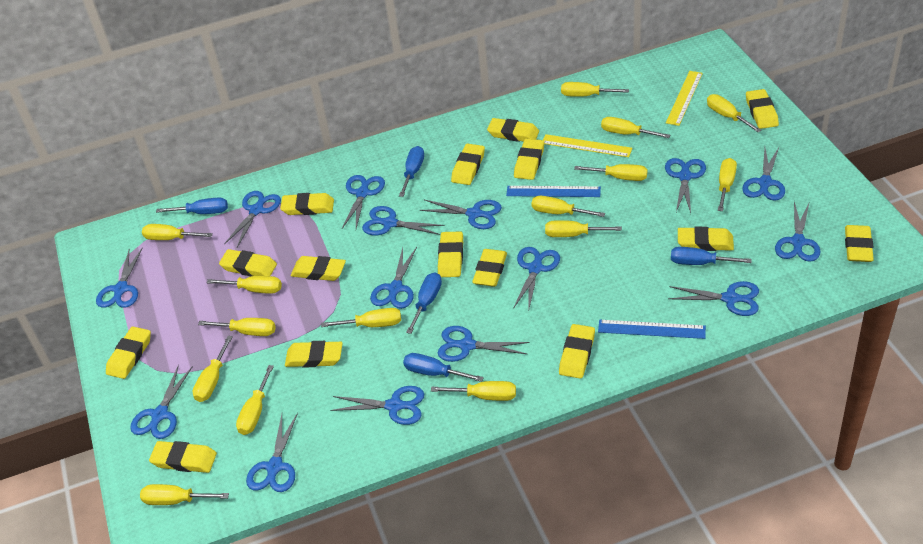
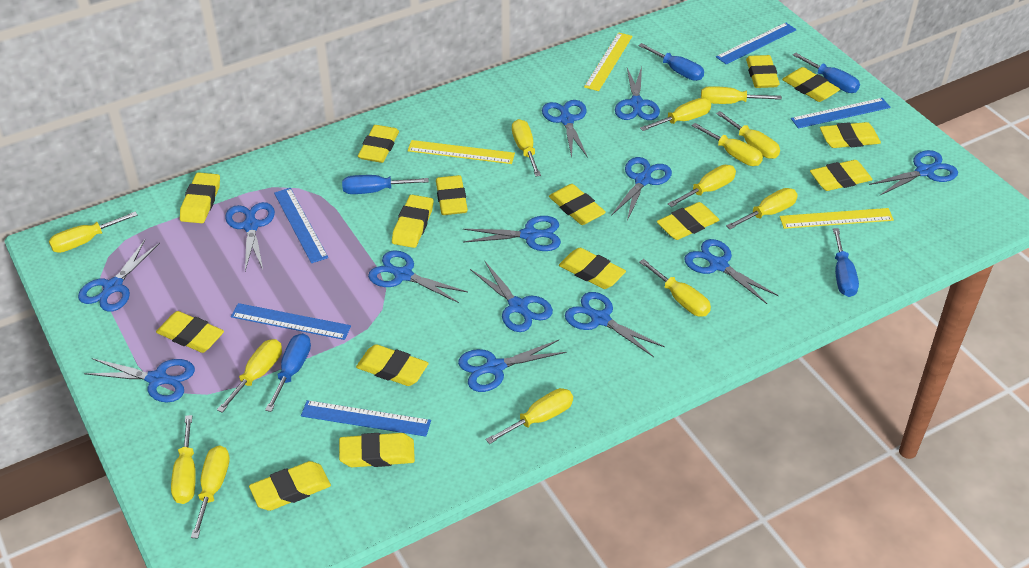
blue ruler: 2 -> 5
blue scissors: 15 -> 13
yellow ruler: 2 -> 3
yellow screwdriver: 15 -> 13

